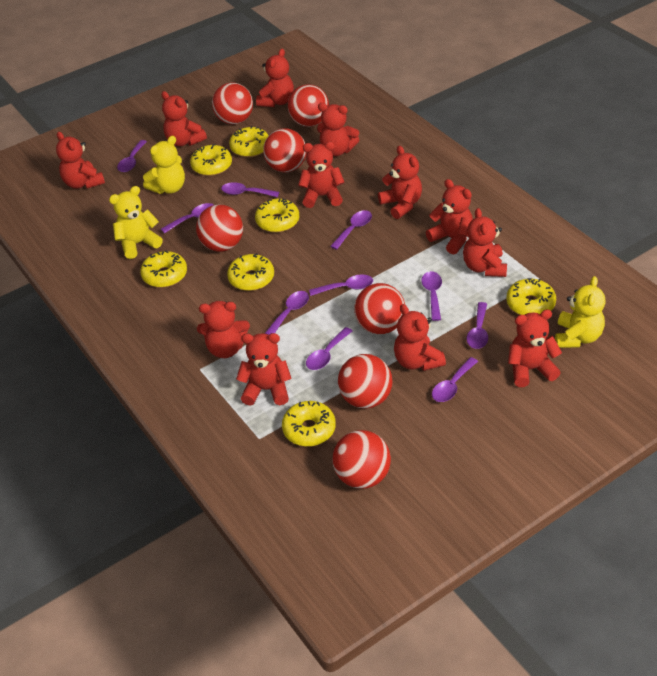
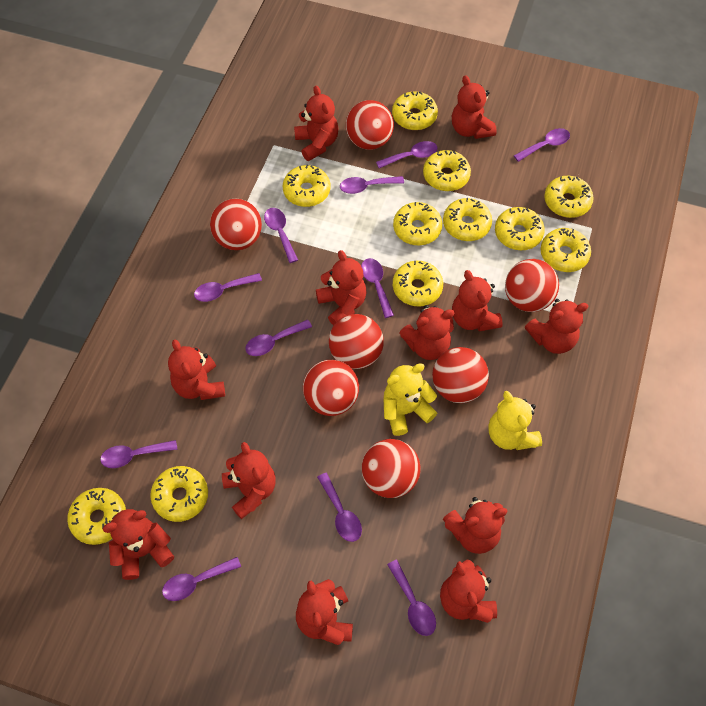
purple spoon: 10 -> 11
yellow donut: 7 -> 11
yellow teddy bear: 3 -> 2

